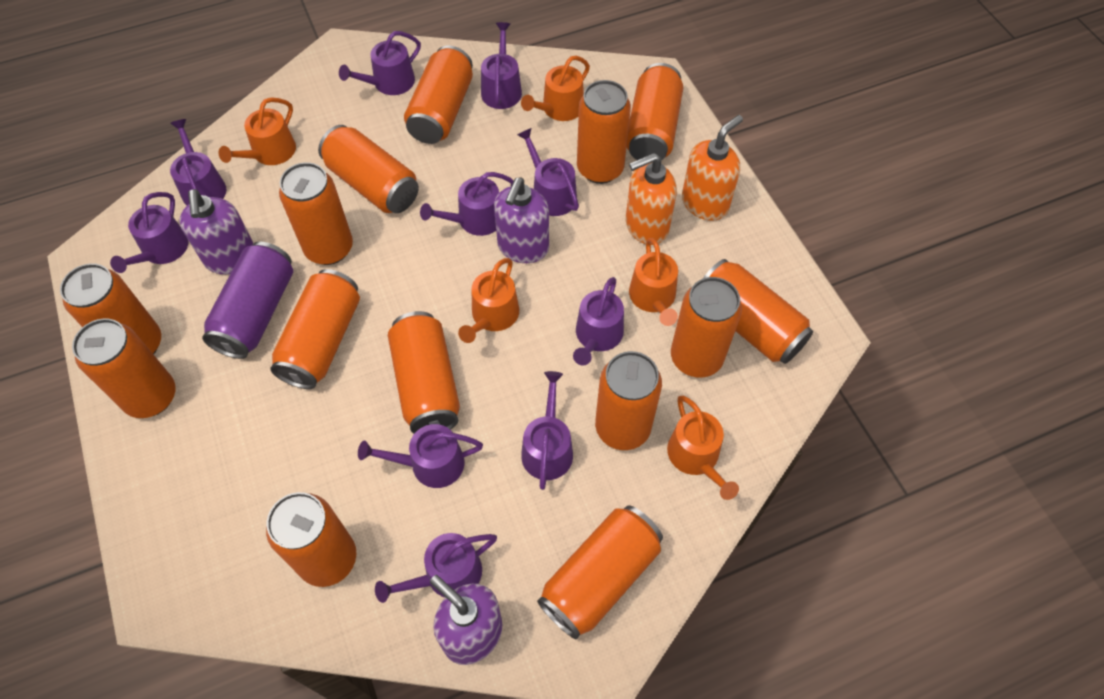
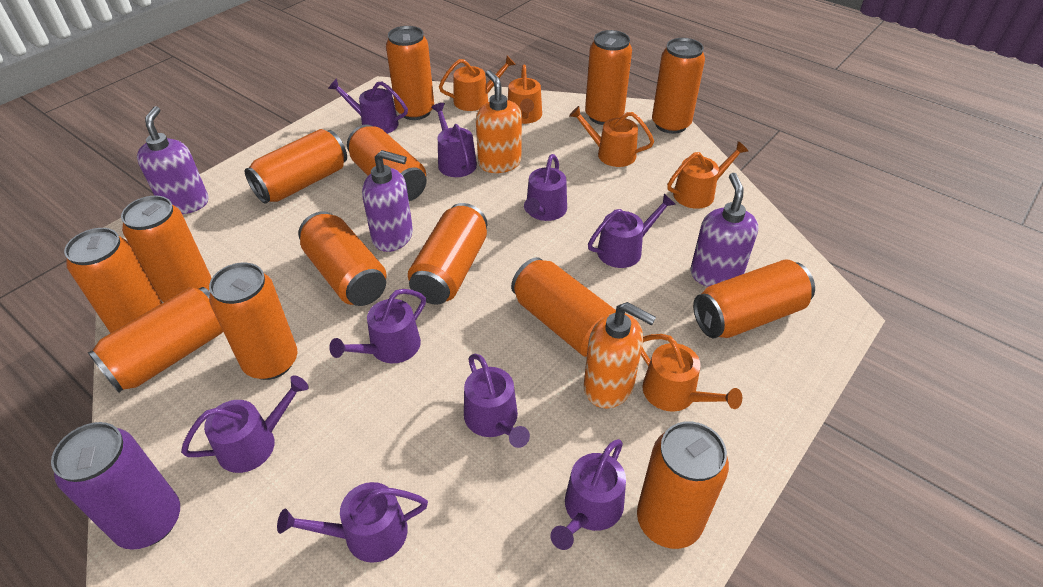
purple watering can: 10 -> 9

